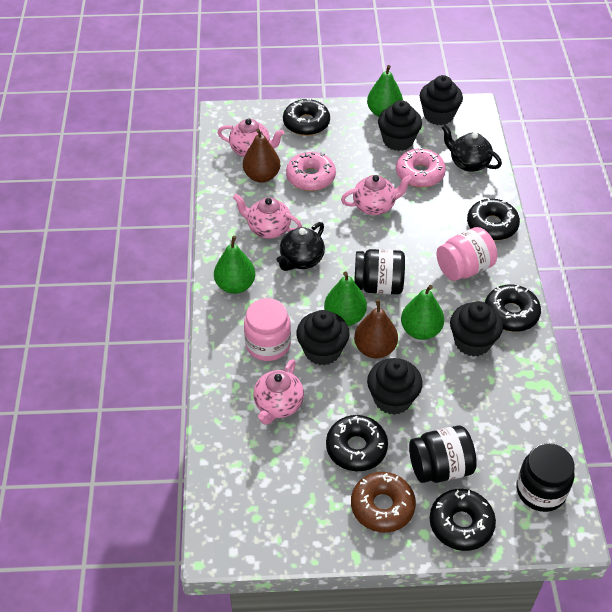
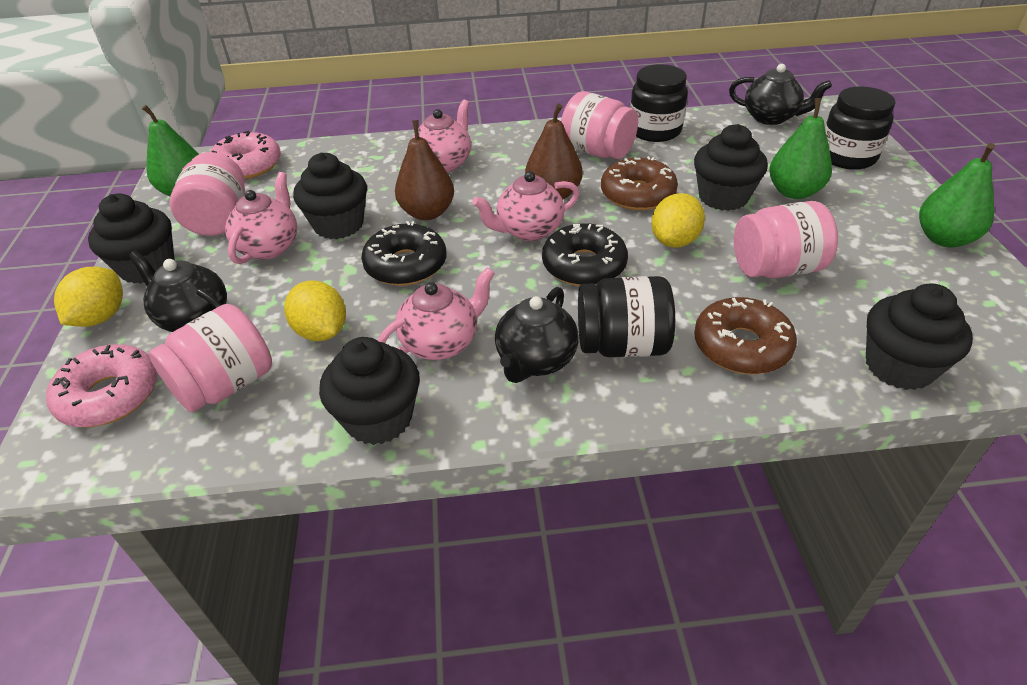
black donut: 5 -> 2
black teapot: 2 -> 3
brown donut: 1 -> 2
green pear: 4 -> 3
pink jar: 2 -> 4
yellow lemon: 0 -> 3

